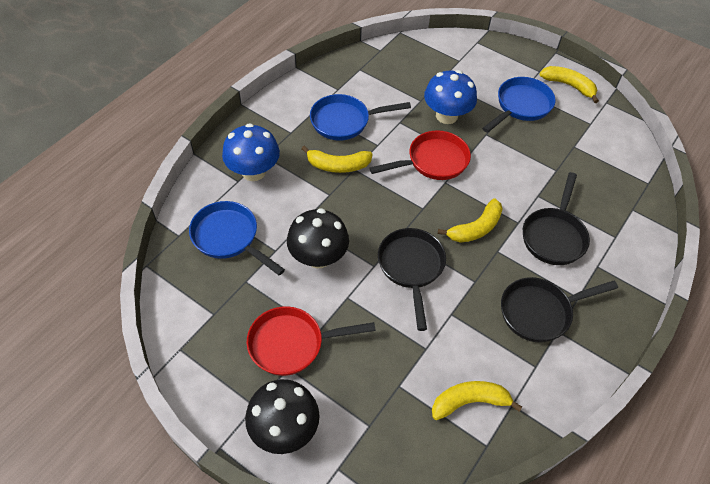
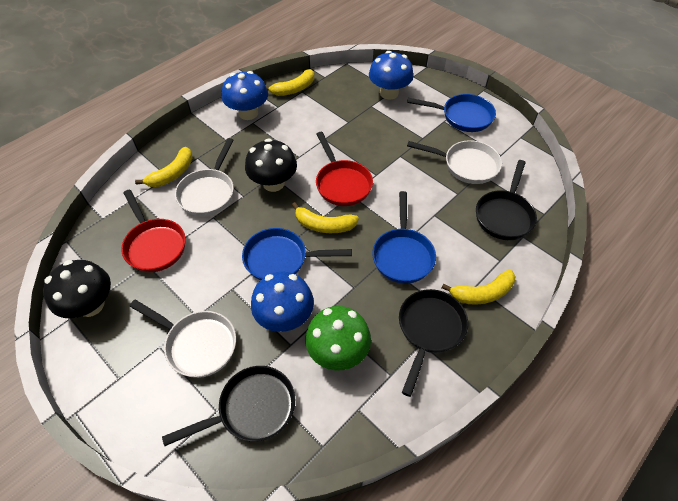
blue mushroom: 2 -> 3
green mushroom: 0 -> 1
white pan: 0 -> 3

